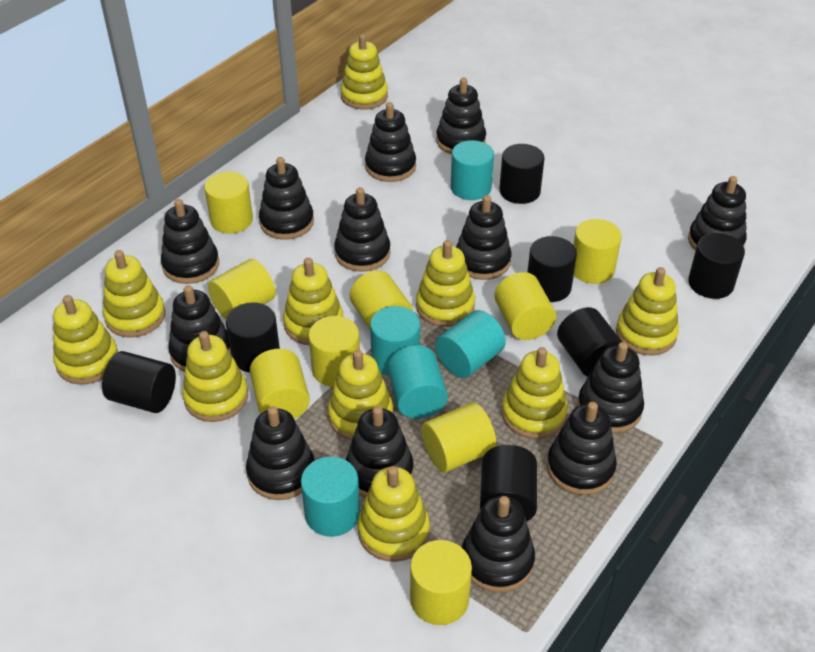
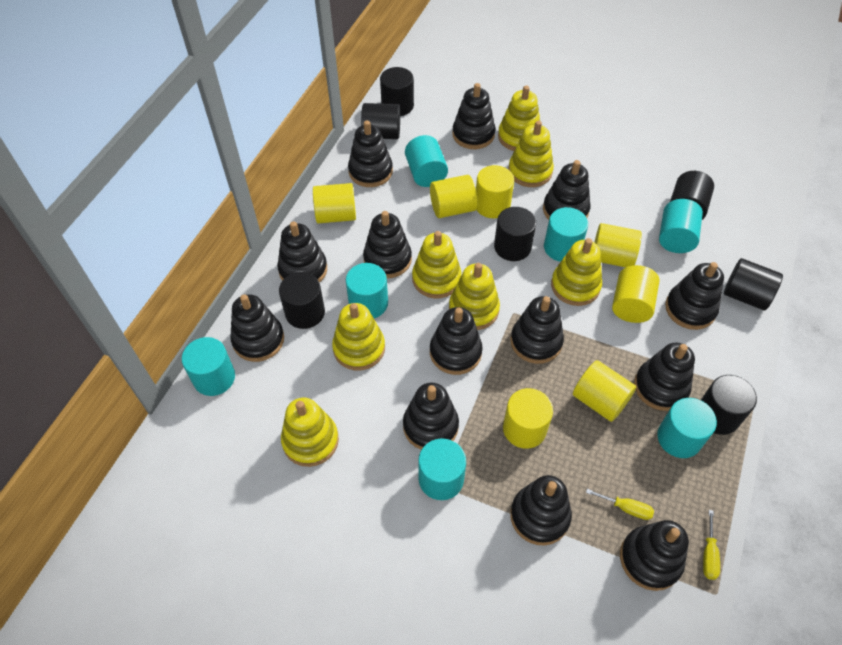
turquoise cylinder: 5 -> 7
yellow cylinder: 9 -> 7
yellow screwdriver: 0 -> 2
yellow stacking toy: 10 -> 7

